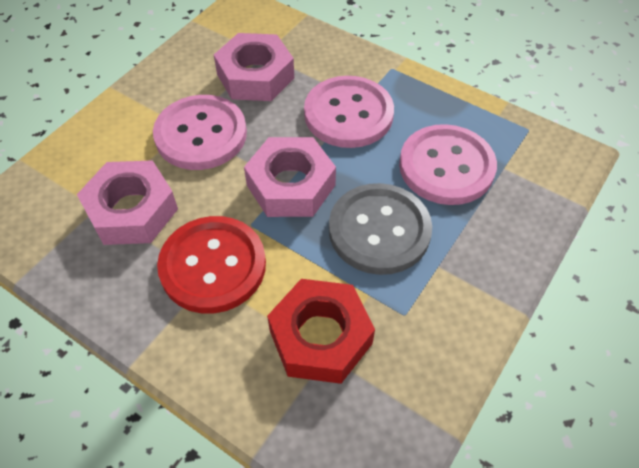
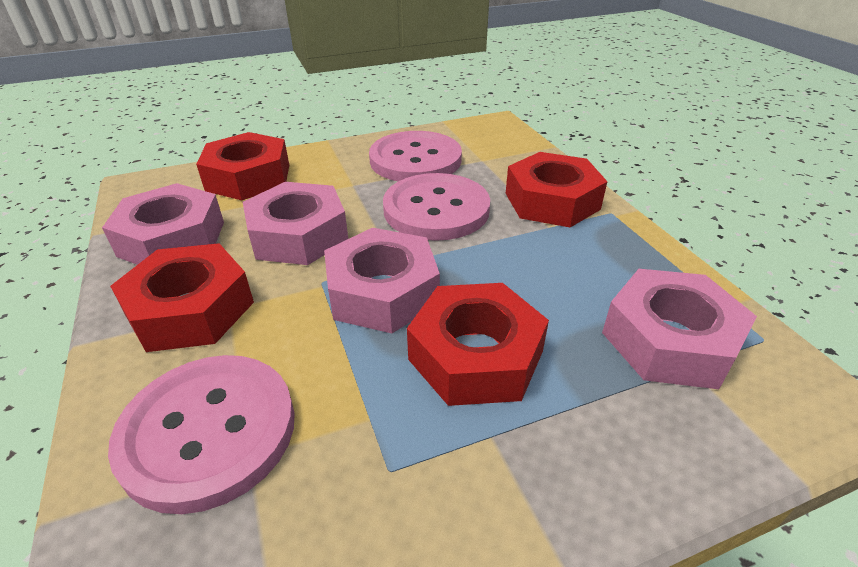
grey button: 1 -> 0
pink nut: 3 -> 4
red button: 1 -> 0
red nut: 1 -> 4

